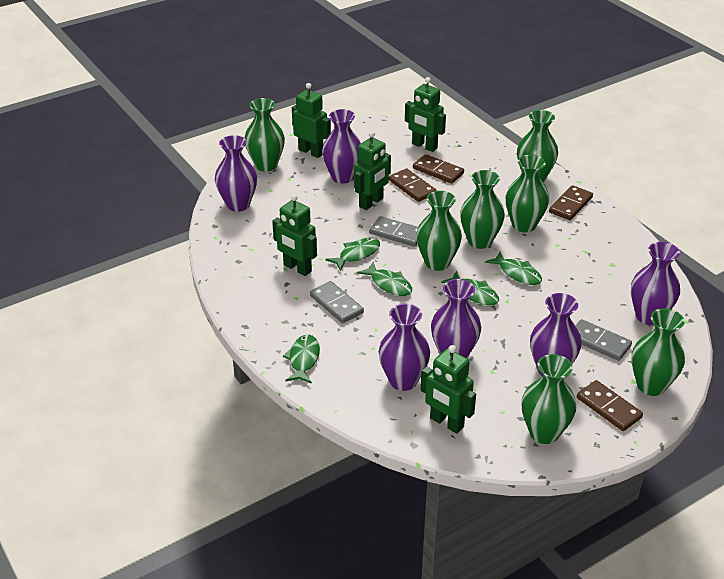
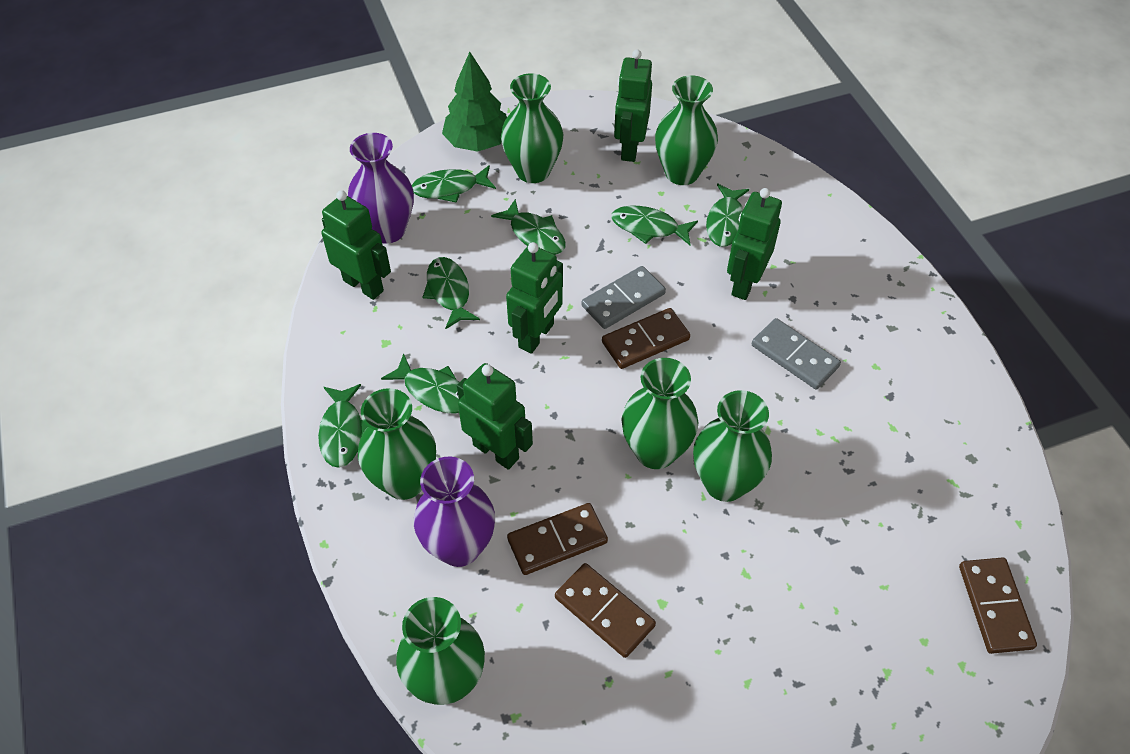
green fish: 5 -> 7
green tree: 0 -> 1
green vase: 7 -> 6
grey domino: 3 -> 2
purple vase: 6 -> 2

